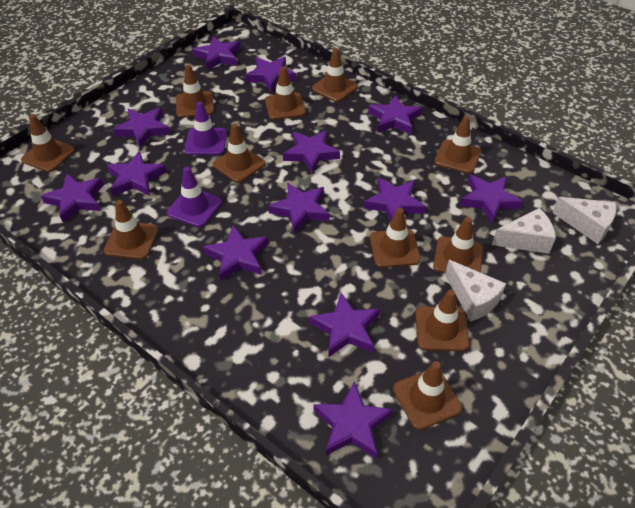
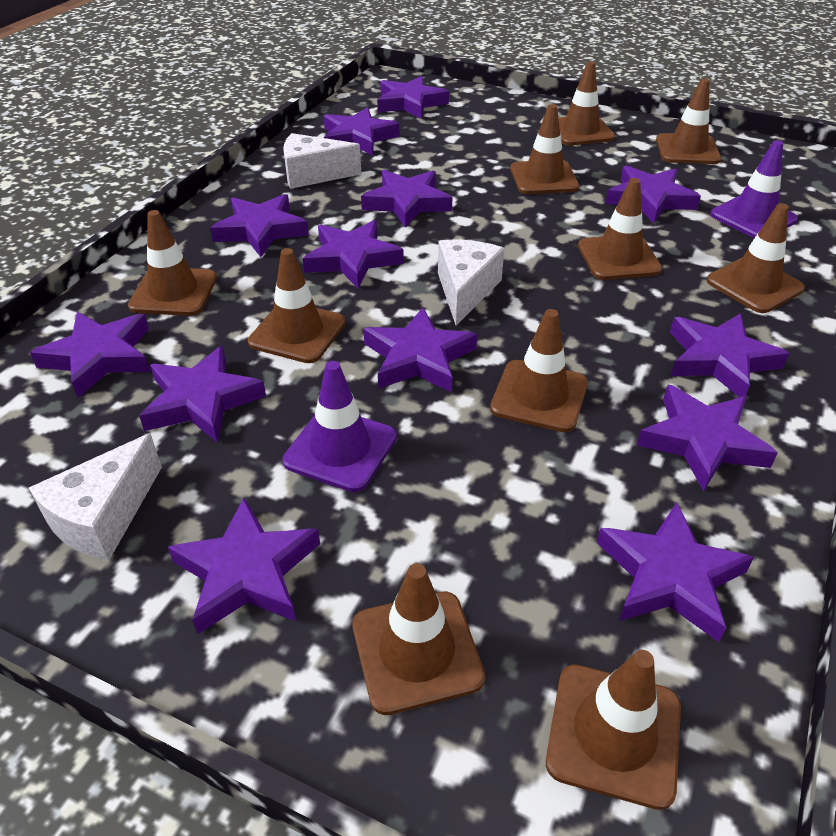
brown traffic cone: 11 -> 10

